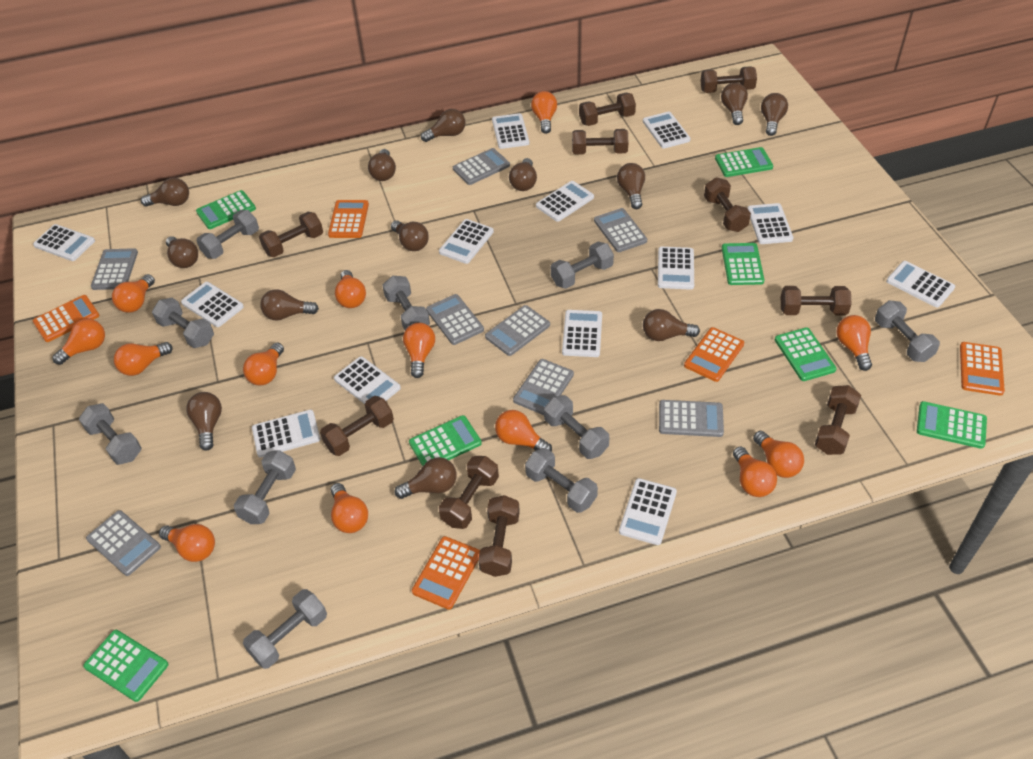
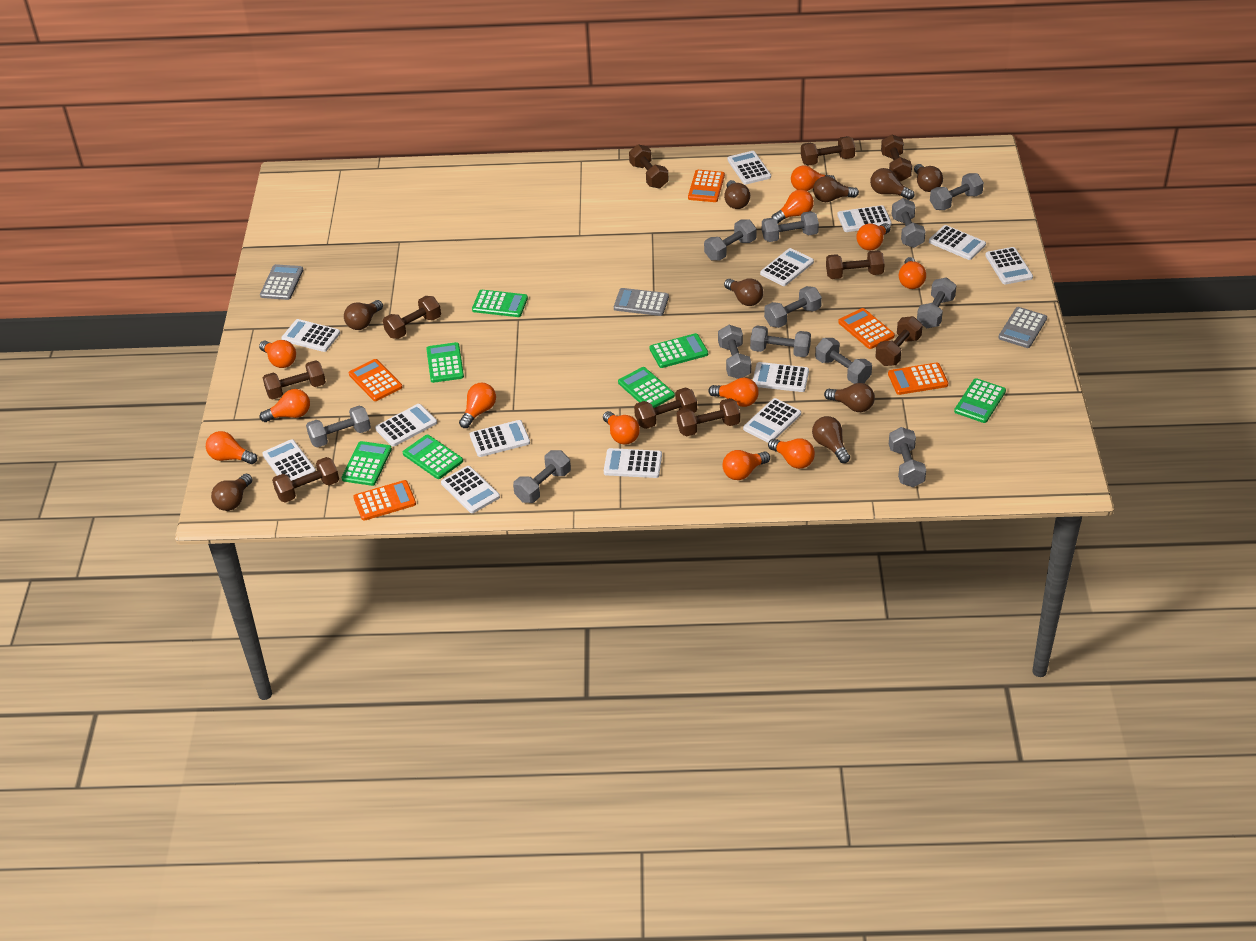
brown light bulb: 13 -> 9
grey calculator: 8 -> 3
grey dumbbell: 10 -> 12
orange light bulb: 13 -> 12

